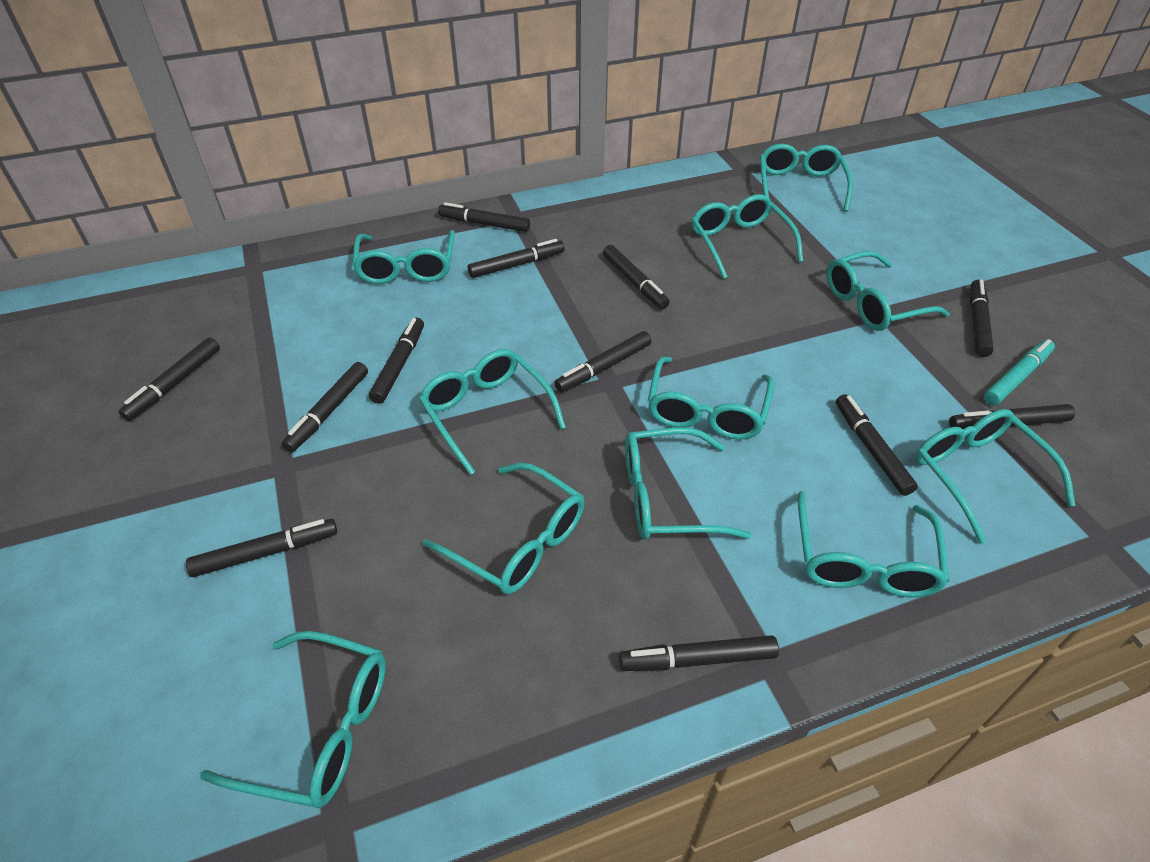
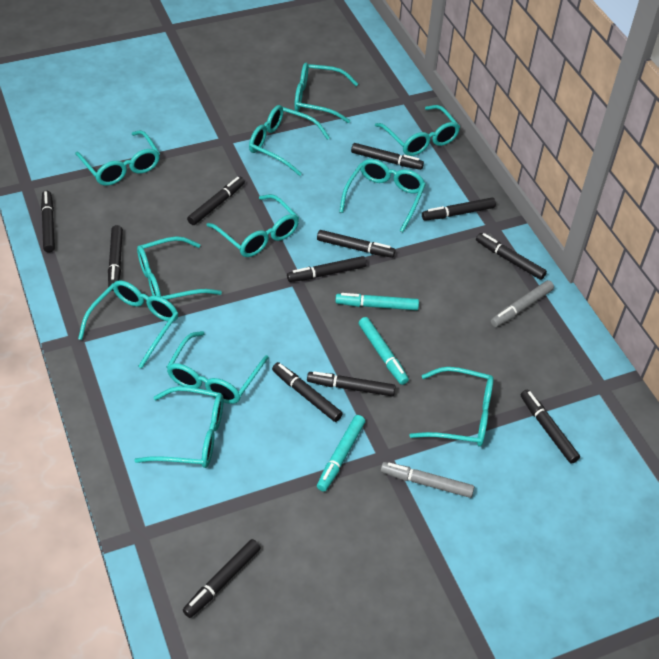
grey marker: 0 -> 2
turquoise marker: 1 -> 3

